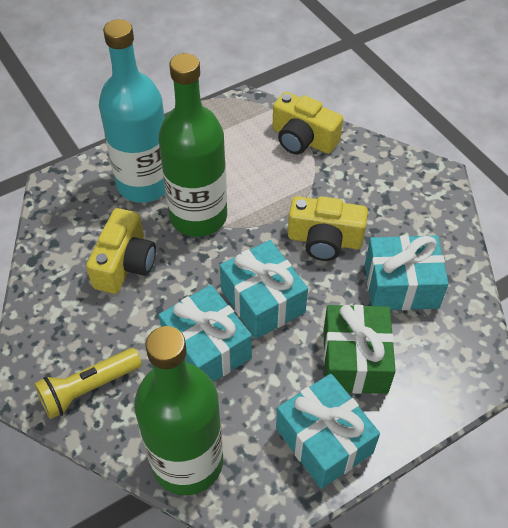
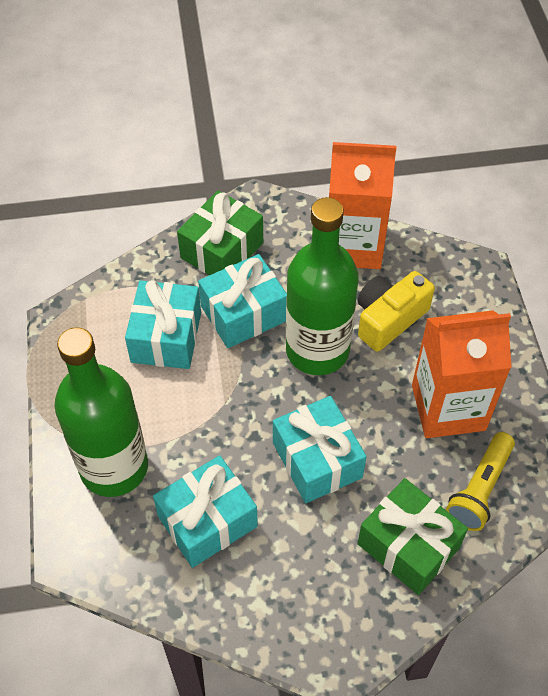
green gift: 1 -> 2
orange carton: 0 -> 2
turquoise bottle: 1 -> 0
yellow camera: 3 -> 1

